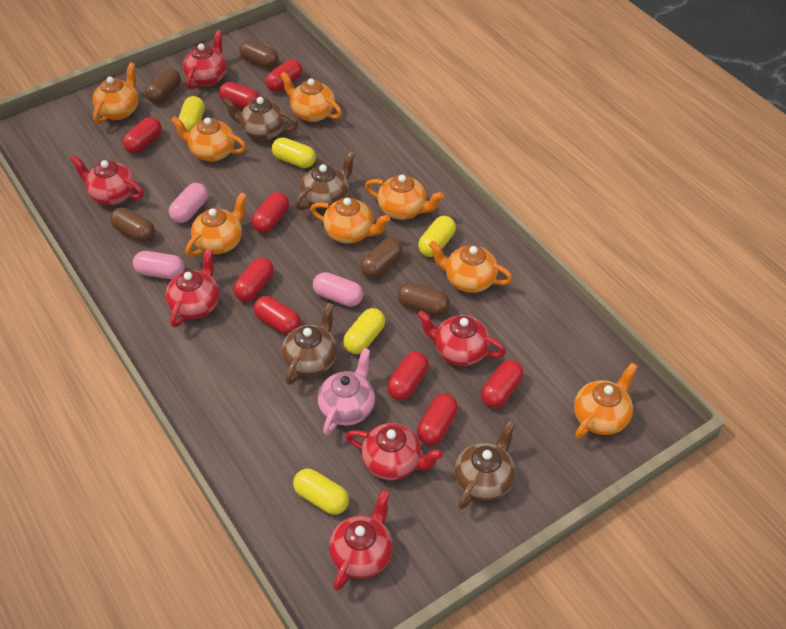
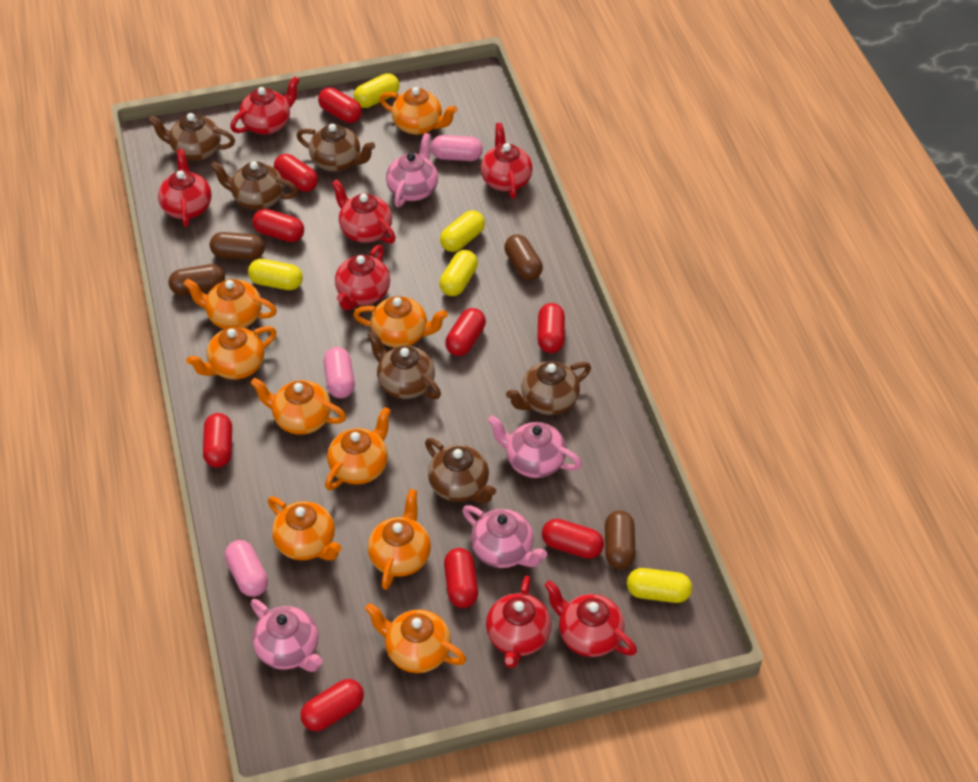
brown capsule: 5 -> 4
brown teapot: 4 -> 6
orange teapot: 8 -> 9
pink teapot: 1 -> 4
red teapot: 6 -> 7

